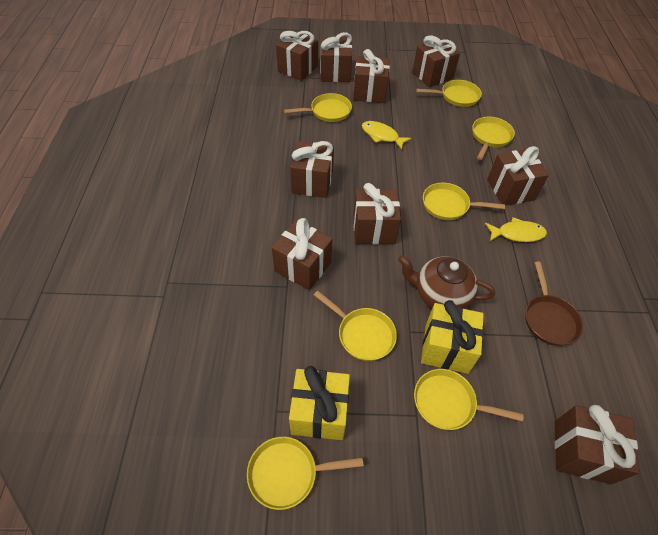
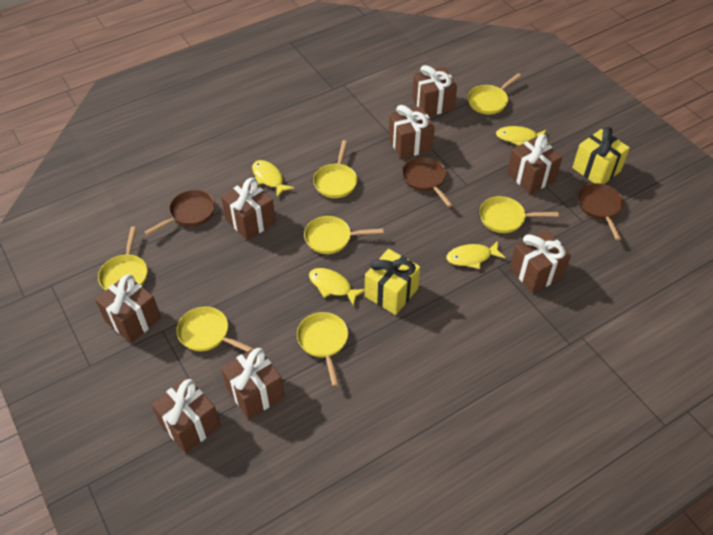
brown gift: 9 -> 8
brown pan: 1 -> 3
brown teapot: 1 -> 0
yellow fish: 2 -> 4

